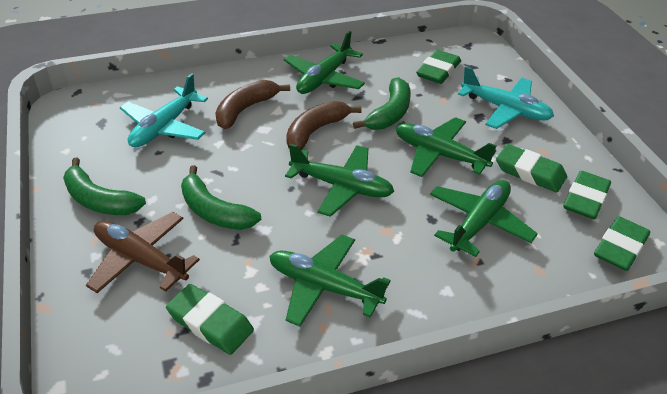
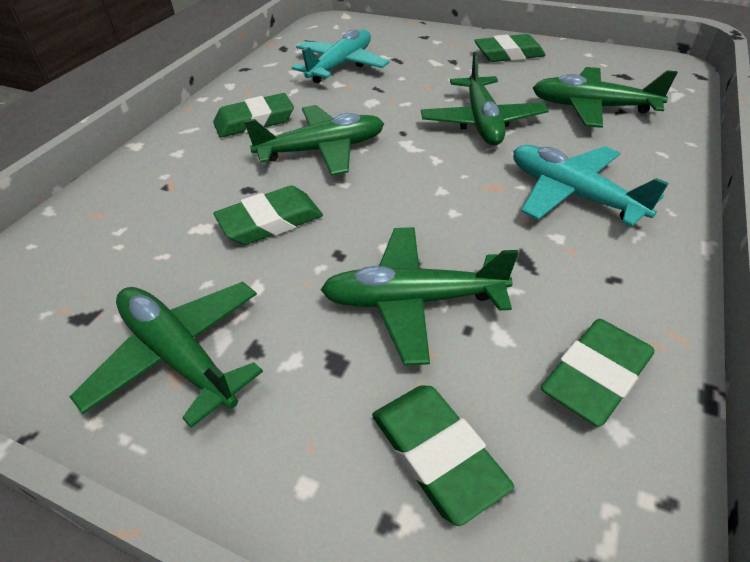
brown banana: 2 -> 0
brown plane: 1 -> 0
green banana: 3 -> 0

